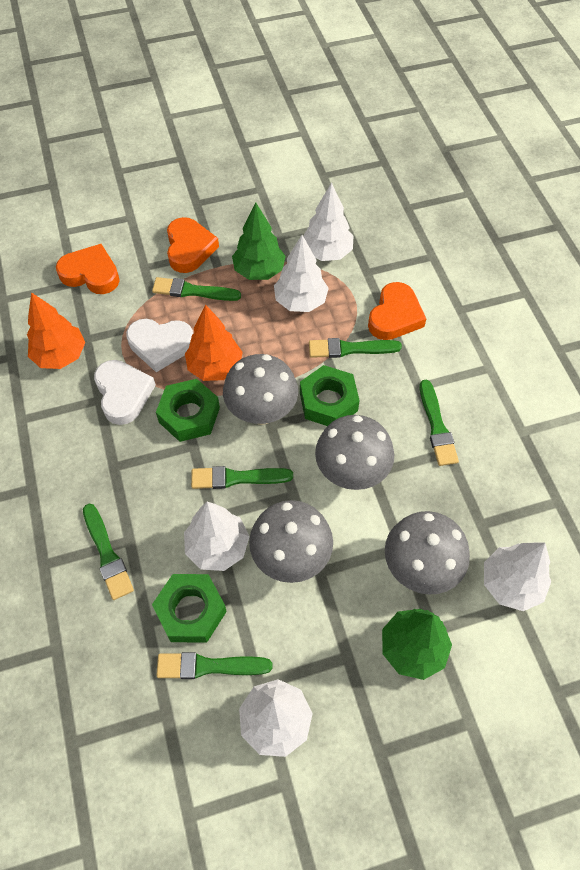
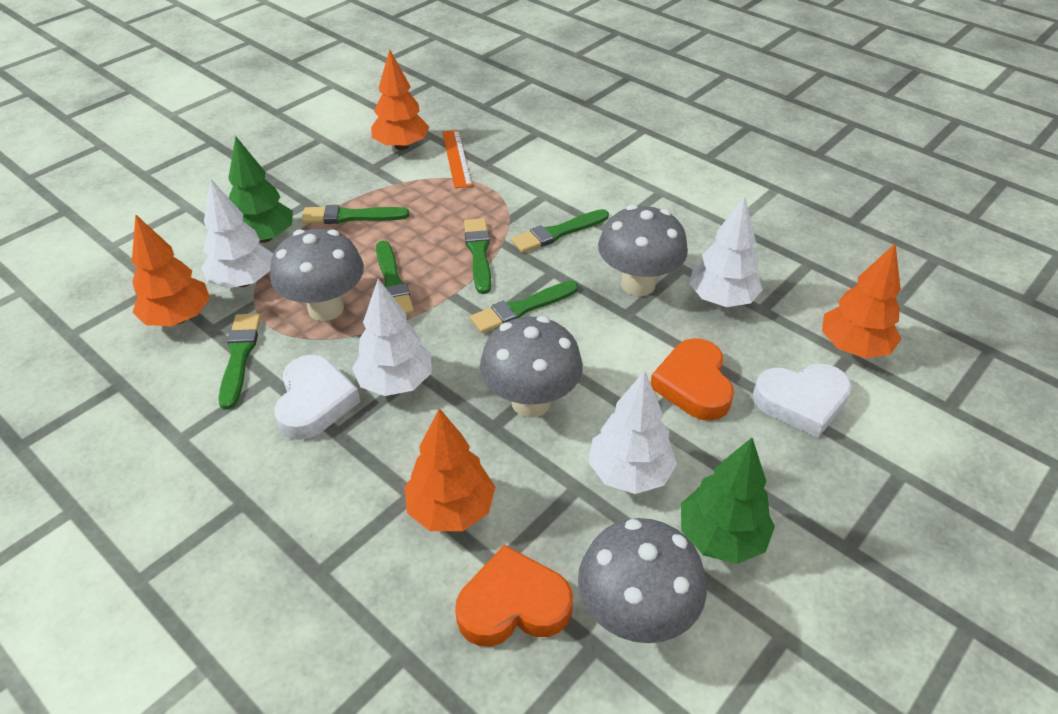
green nut: 3 -> 0
orange heart: 3 -> 2
orange ruler: 0 -> 1
orange tree: 2 -> 4
white tree: 5 -> 4

